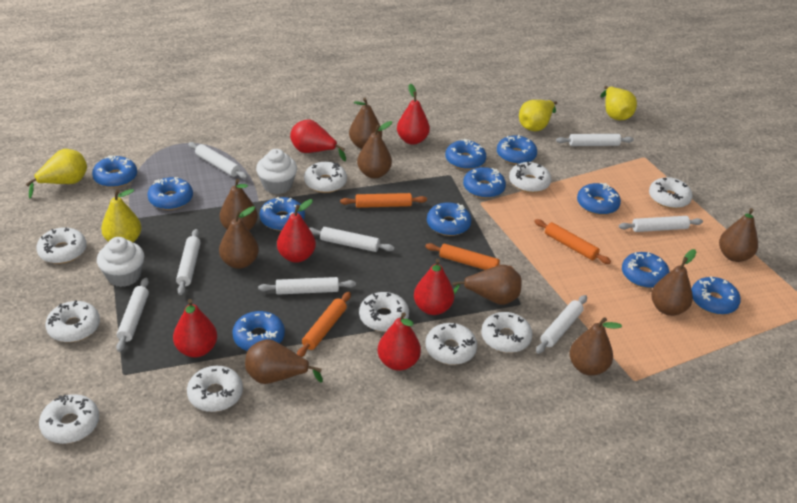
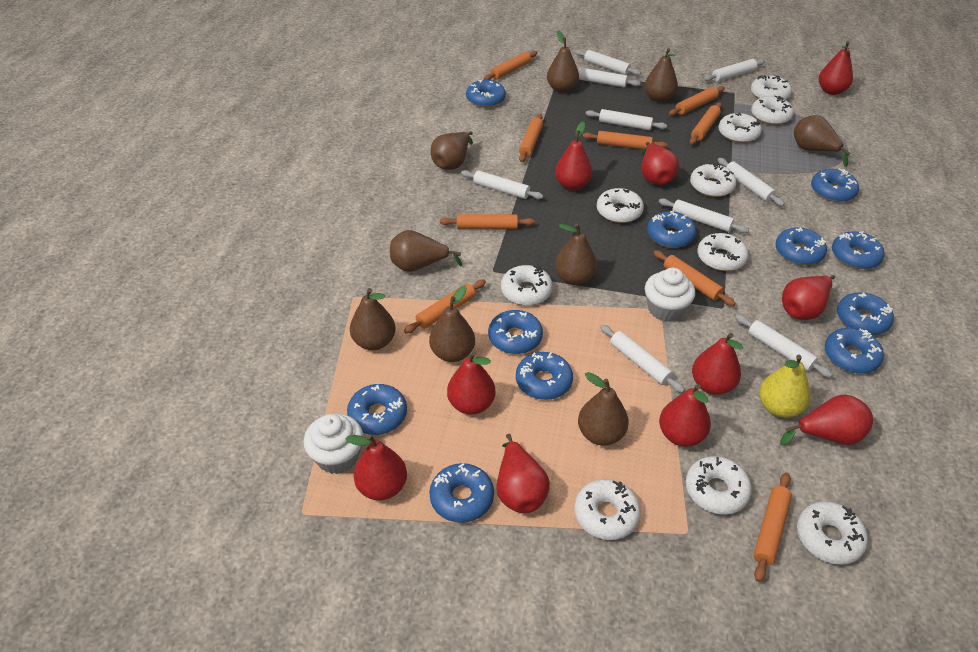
orange rolling pin: 4 -> 9
red pear: 6 -> 10
white rolling pin: 8 -> 9
yellow pear: 4 -> 1

